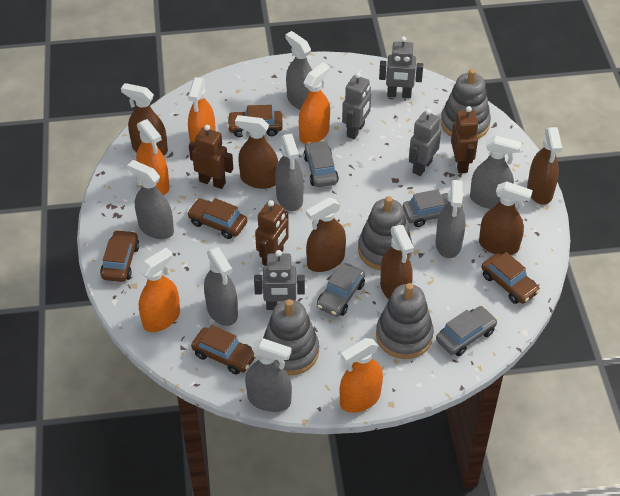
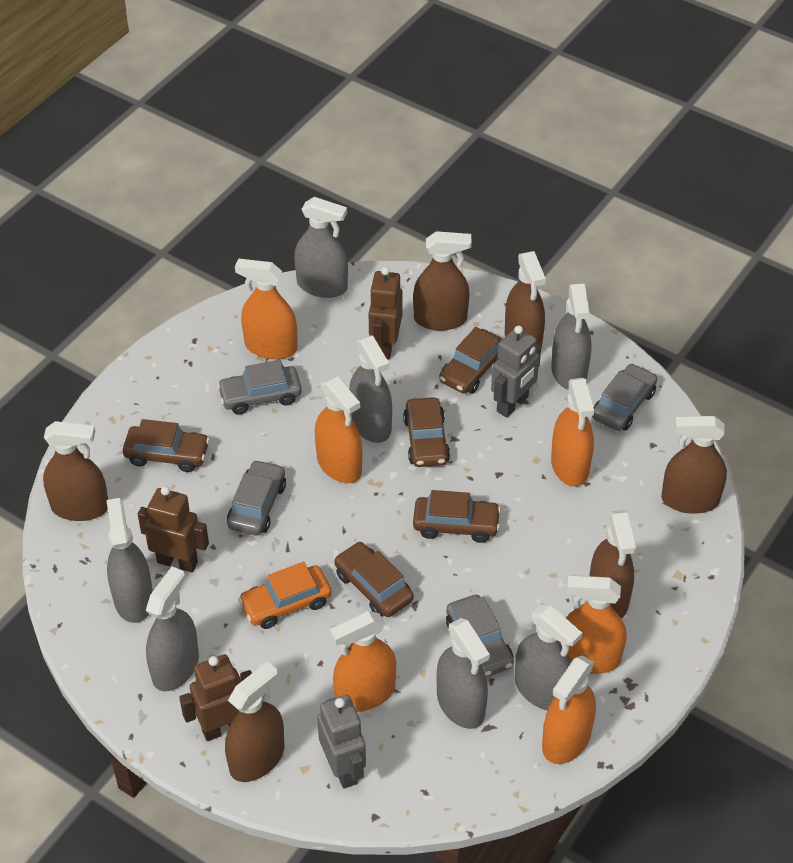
grey robot: 4 -> 2
grey stacking toy: 4 -> 0
orange car: 0 -> 1
orange spray bottle: 5 -> 6

